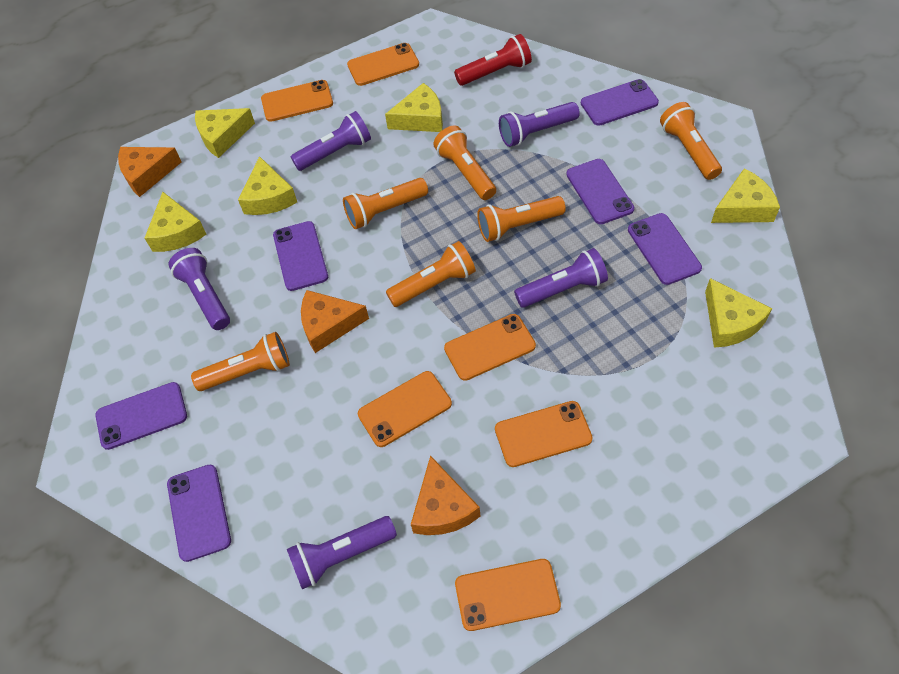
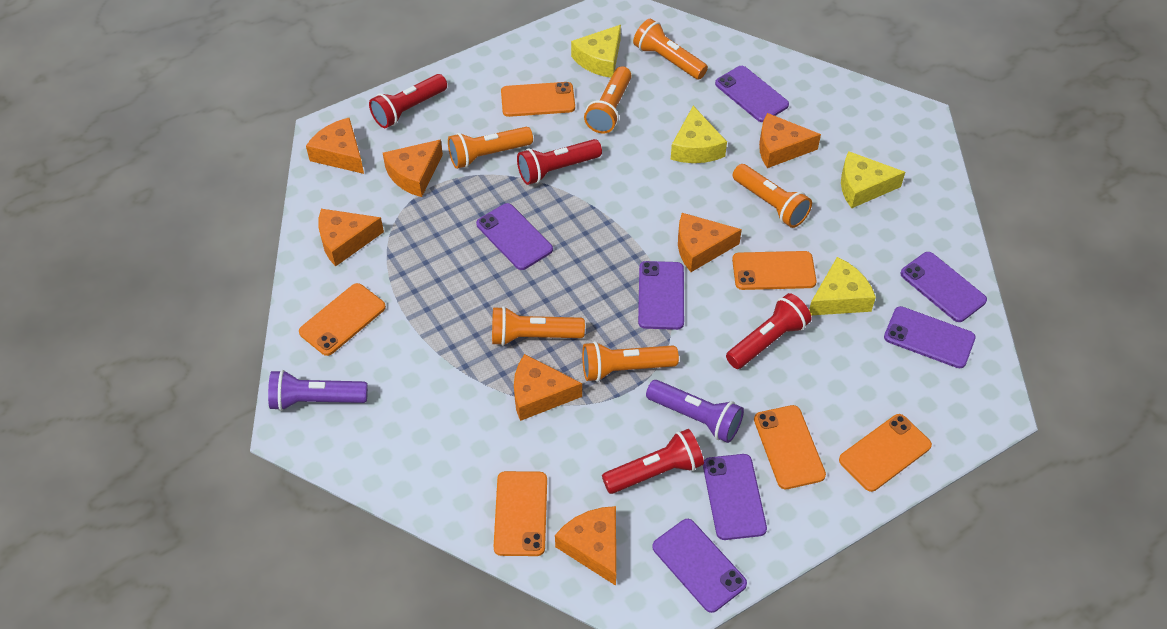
orange cheese: 3 -> 7
purple flashlight: 5 -> 2
purple phone: 6 -> 7
red flashlight: 1 -> 4
yellow cheese: 6 -> 4

